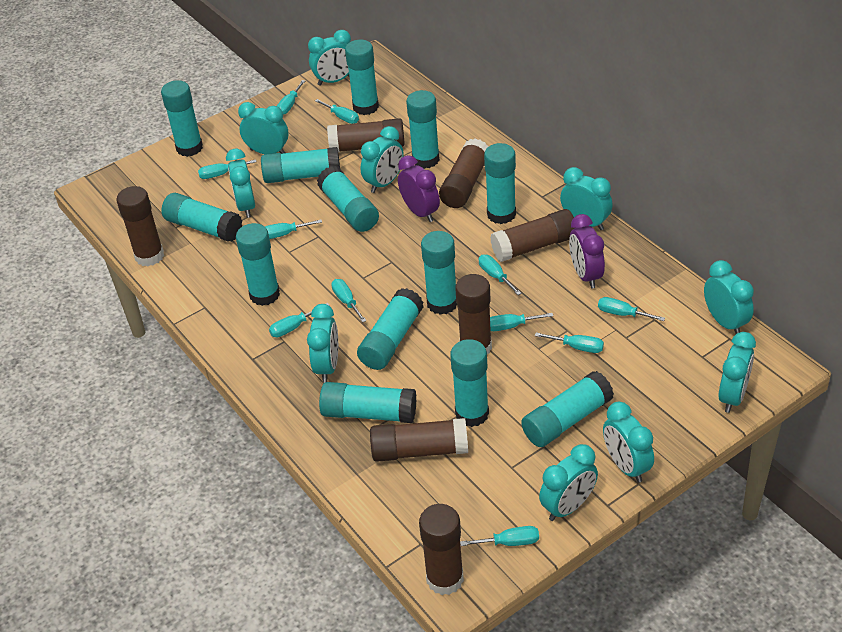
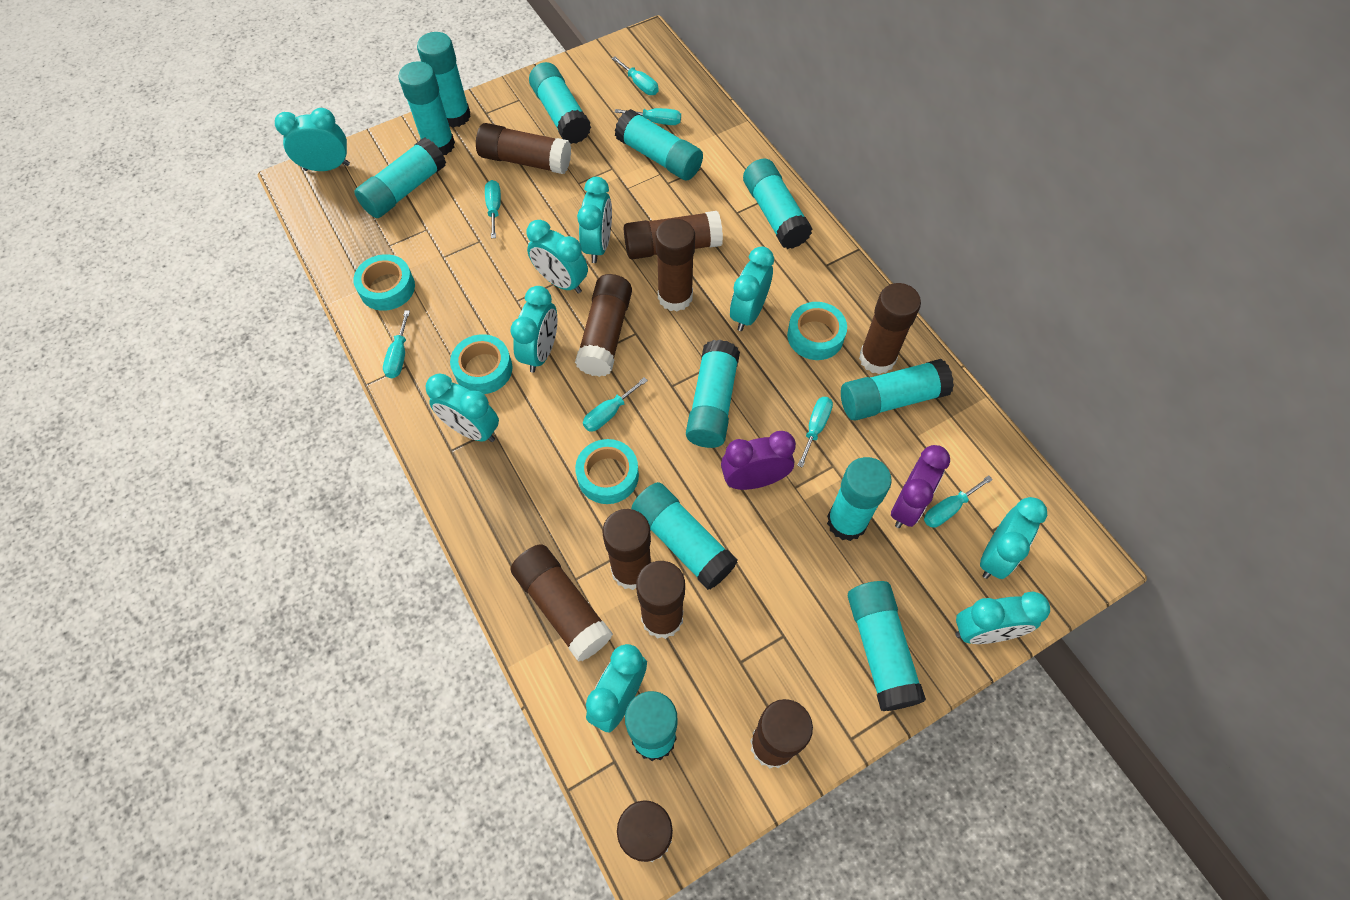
brown glue stick: 7 -> 10
turquoise clock: 10 -> 9
turquoise glue stick: 13 -> 12
turquoise screwdriver: 11 -> 7
turquoise tape: 0 -> 4

